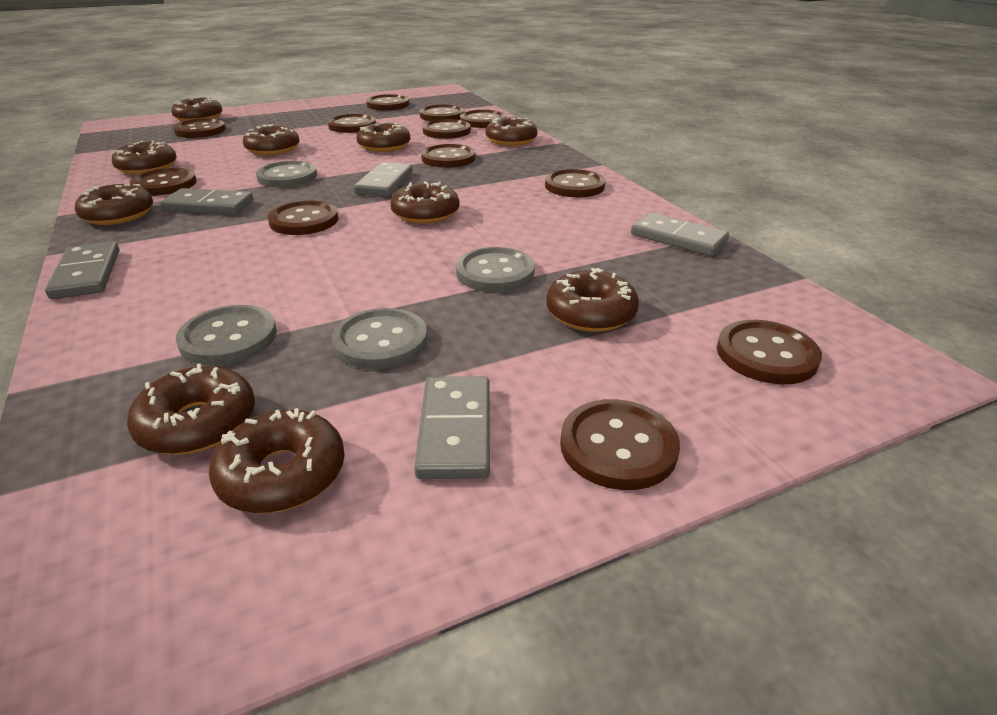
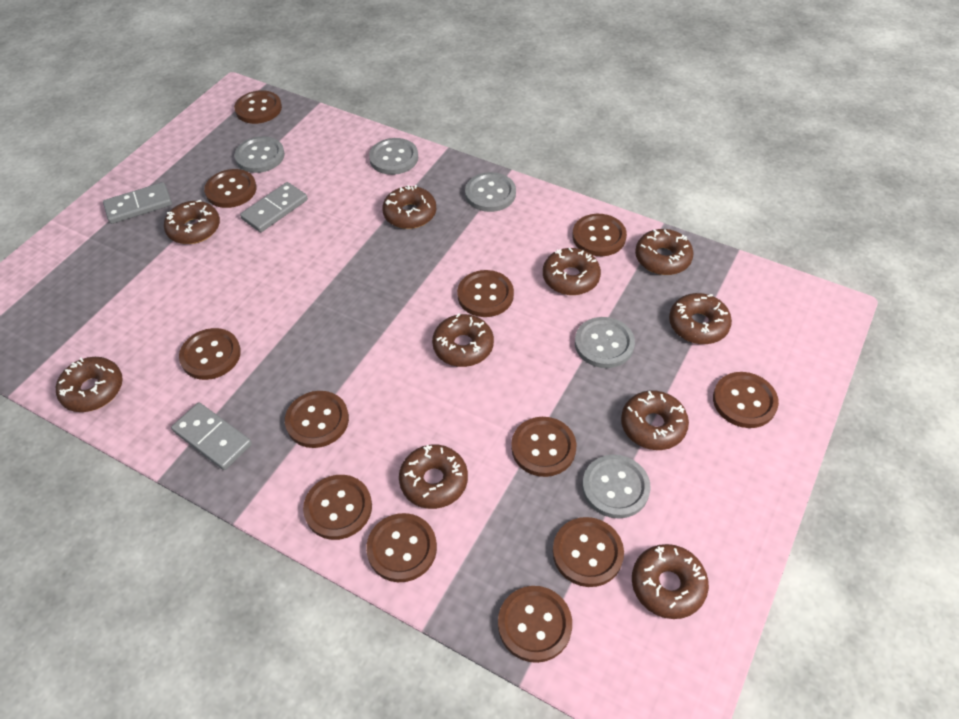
grey button: 4 -> 5
grey domino: 5 -> 3

